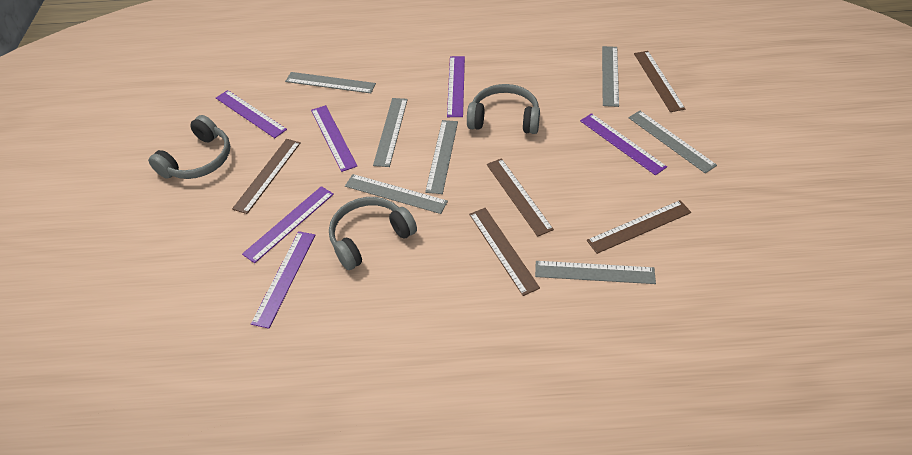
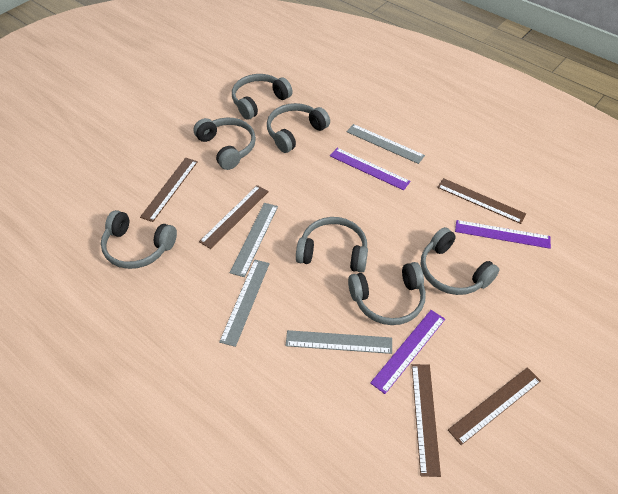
grey headphones: 3 -> 7
grey ruler: 7 -> 4
purple ruler: 6 -> 3

